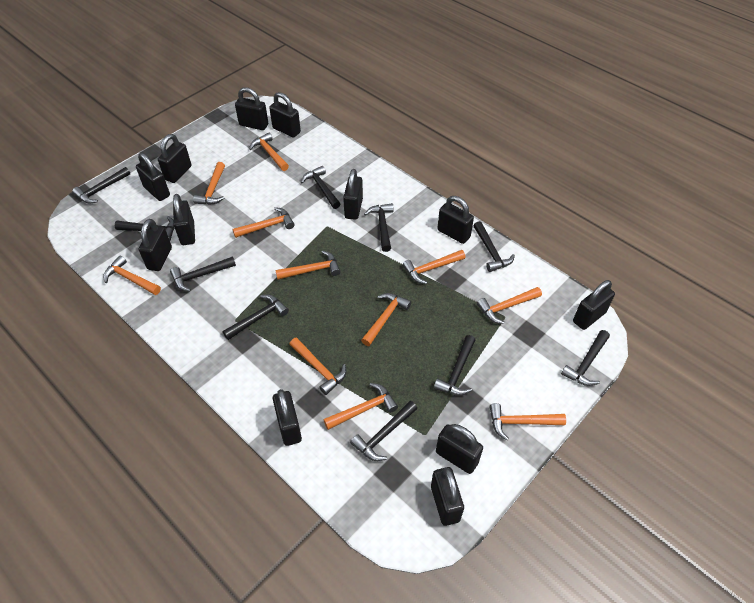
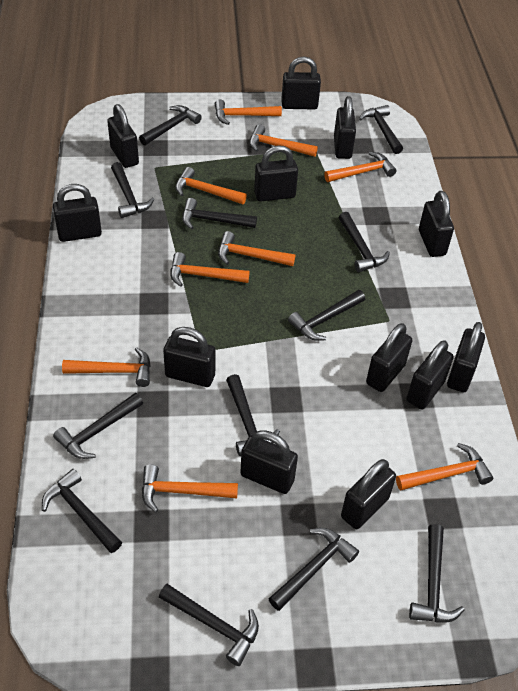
black hammer: 10 -> 12
orange hammer: 11 -> 9

